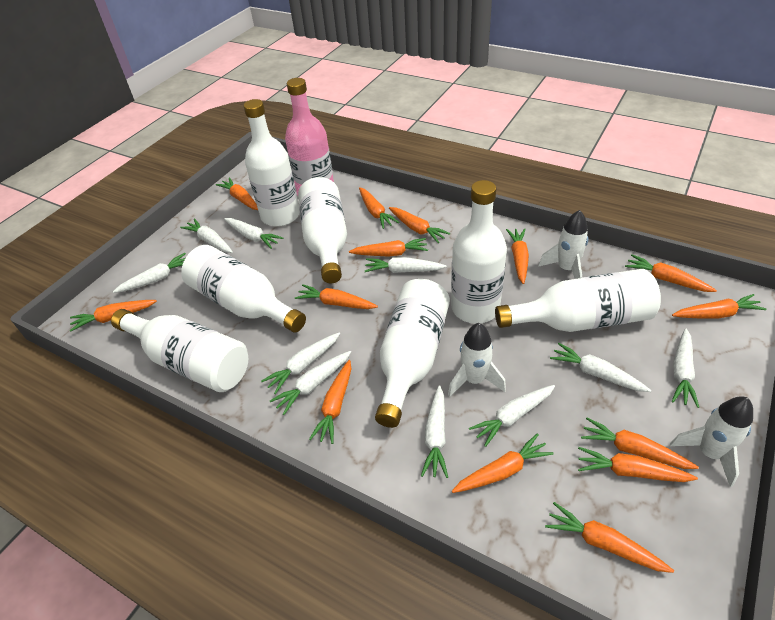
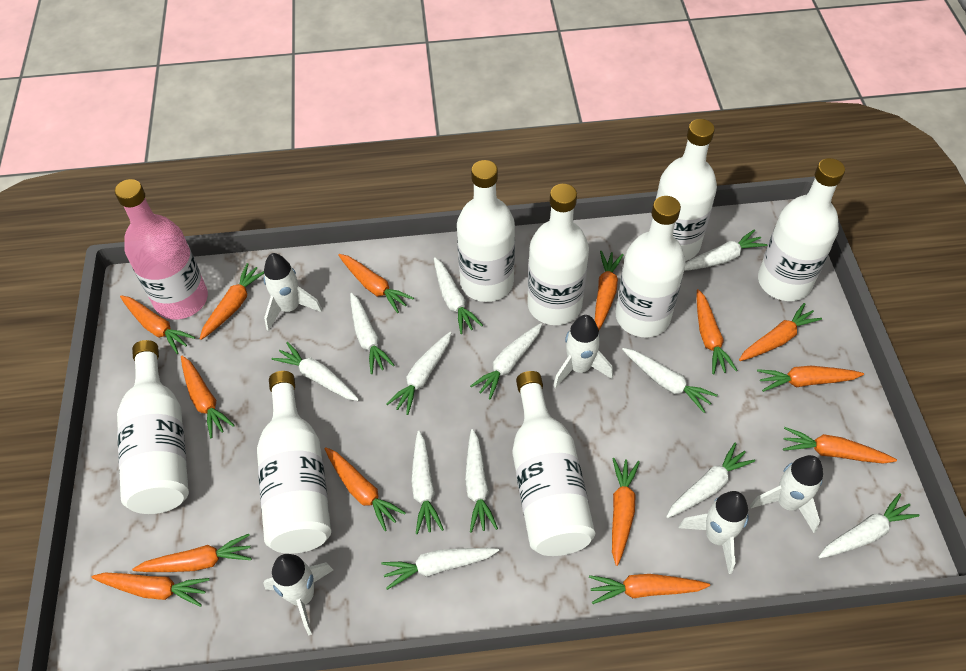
white bottle: 7 -> 8
white carrot: 10 -> 12
white rocket: 3 -> 5

